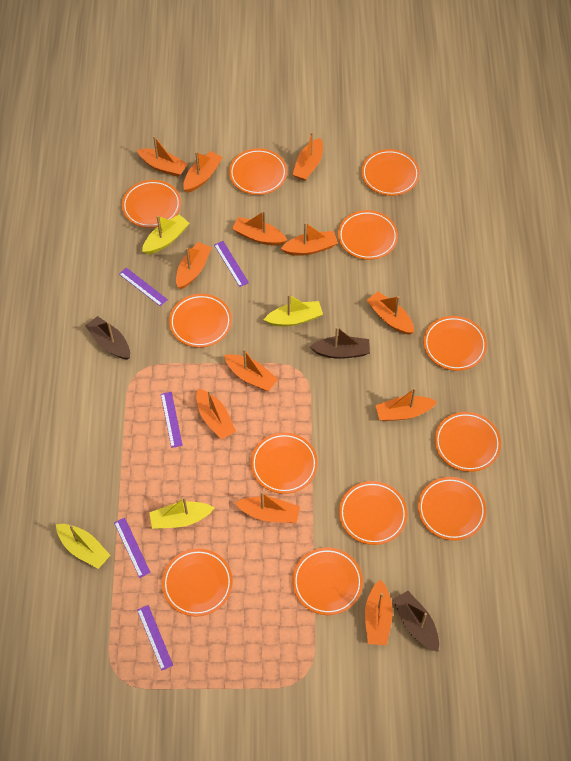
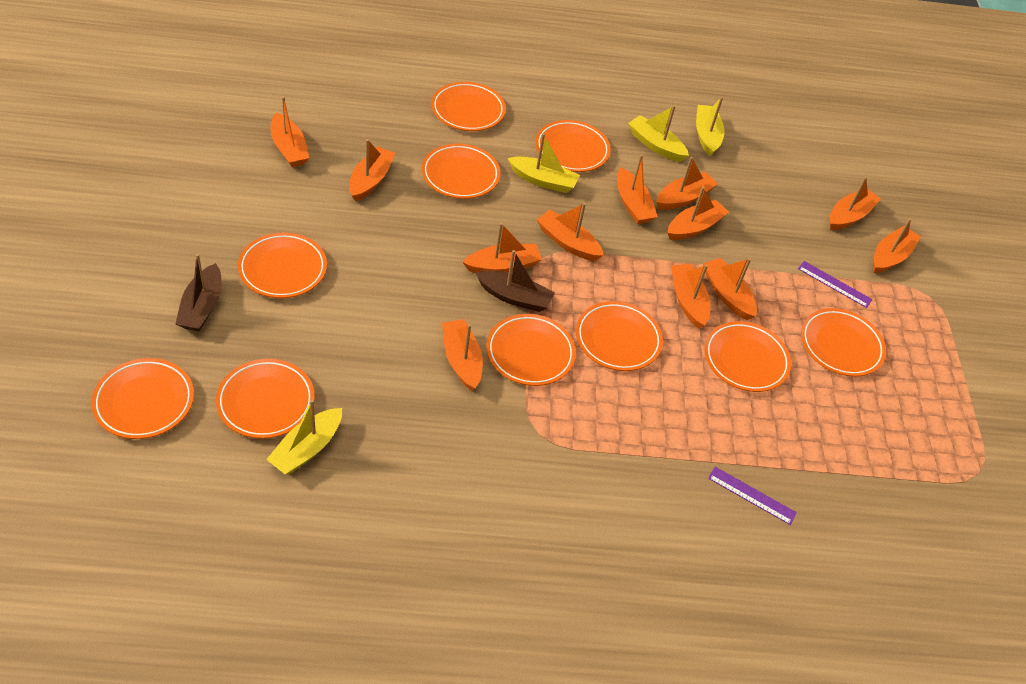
brown boat: 3 -> 2
orange plate: 12 -> 10
purple ruler: 5 -> 2

